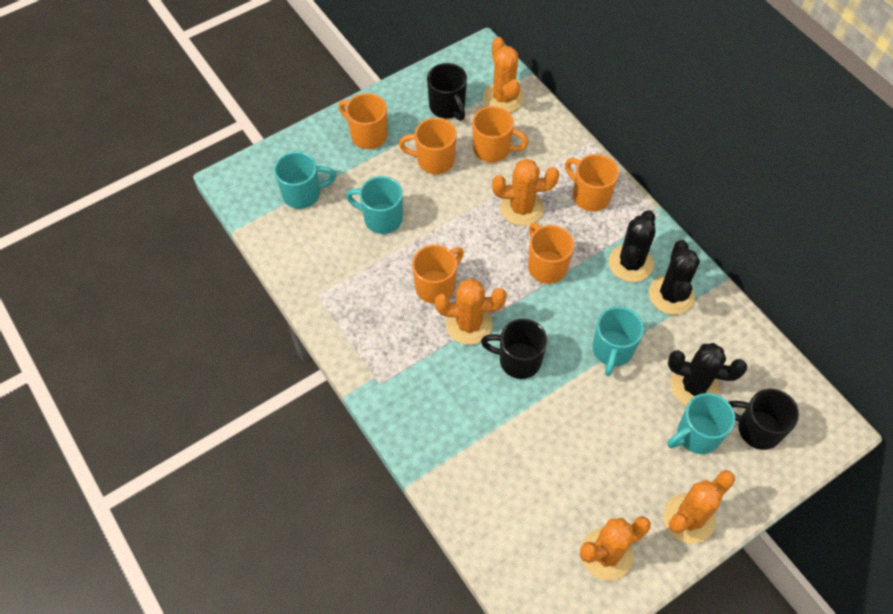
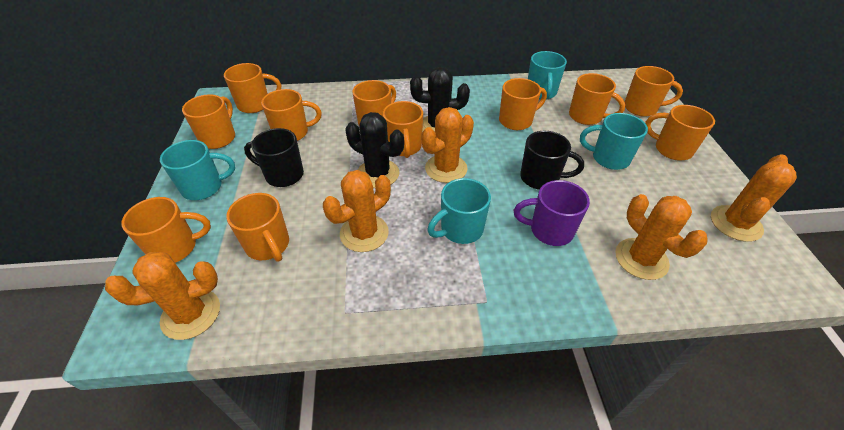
black cactus: 3 -> 2
black mug: 3 -> 2
orange mug: 6 -> 11
purple mug: 0 -> 1

